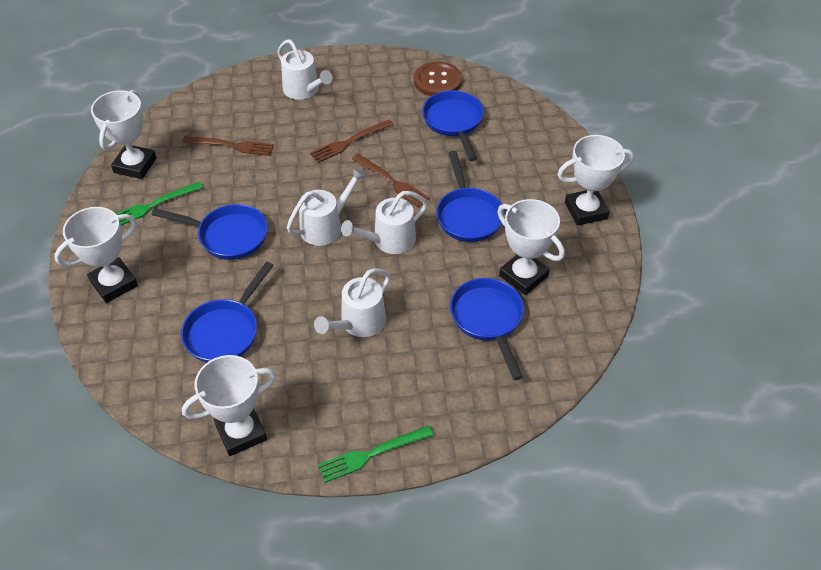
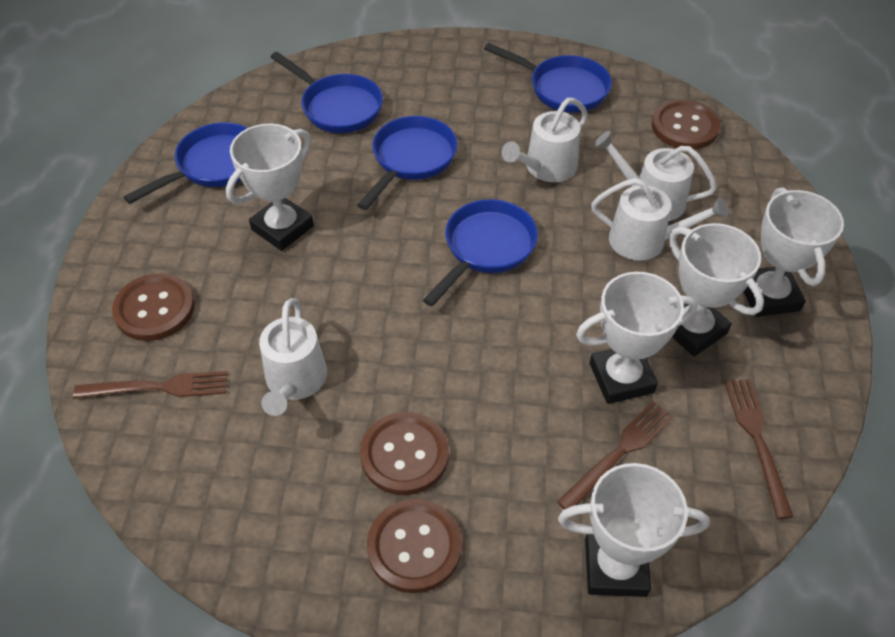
brown button: 1 -> 4
green fork: 2 -> 0

